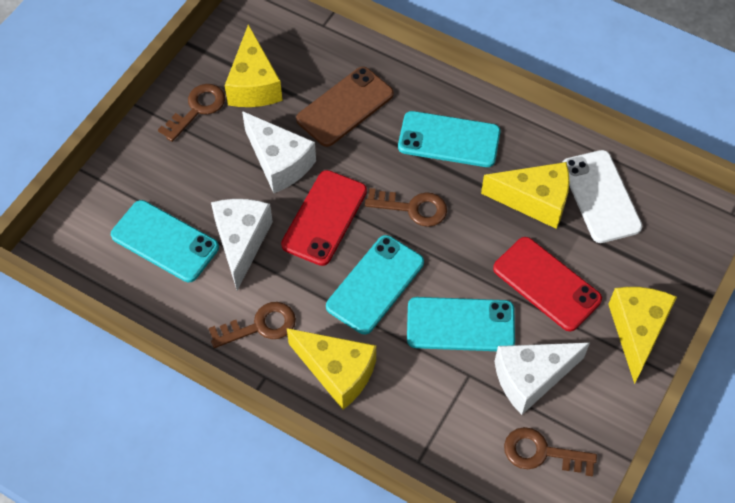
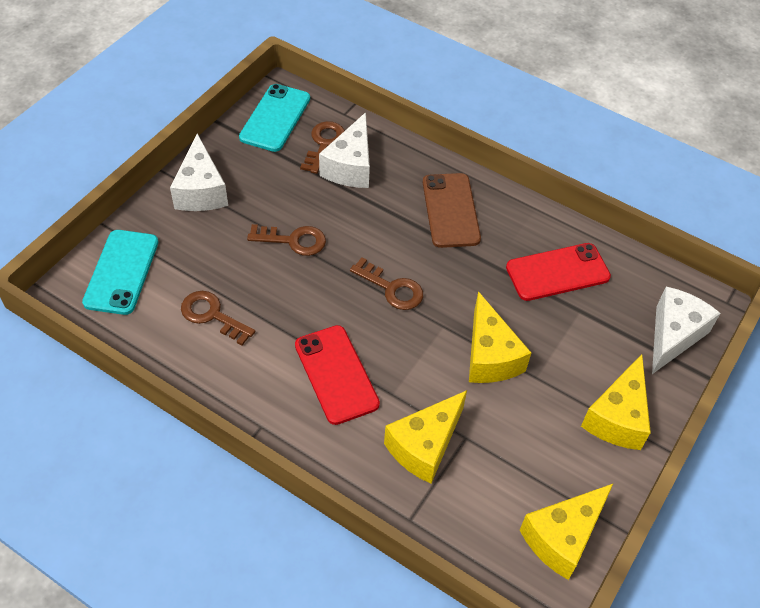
turquoise phone: 4 -> 2
white phone: 1 -> 0

